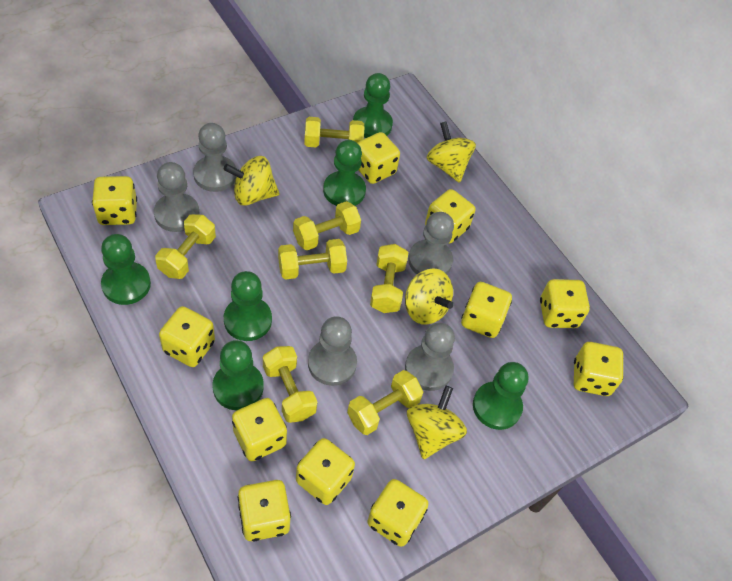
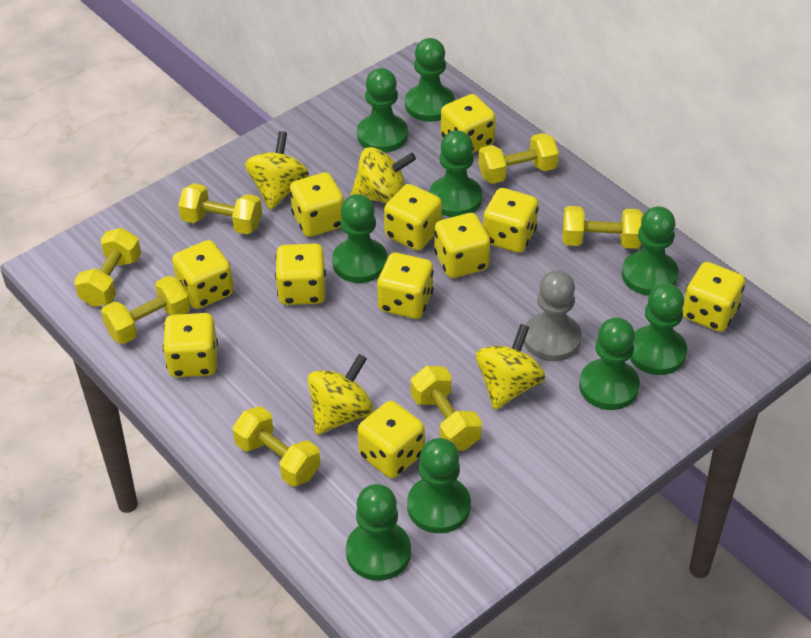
green pawn: 6 -> 9
grey pawn: 5 -> 1

